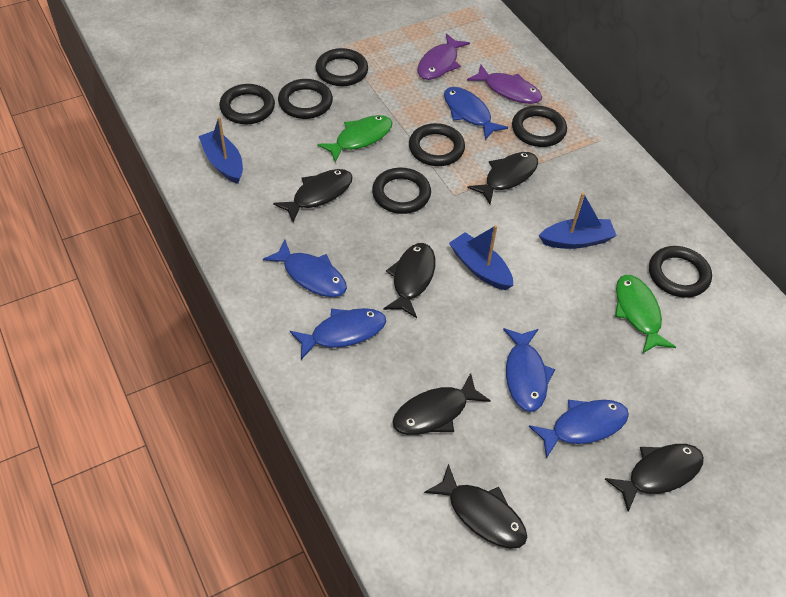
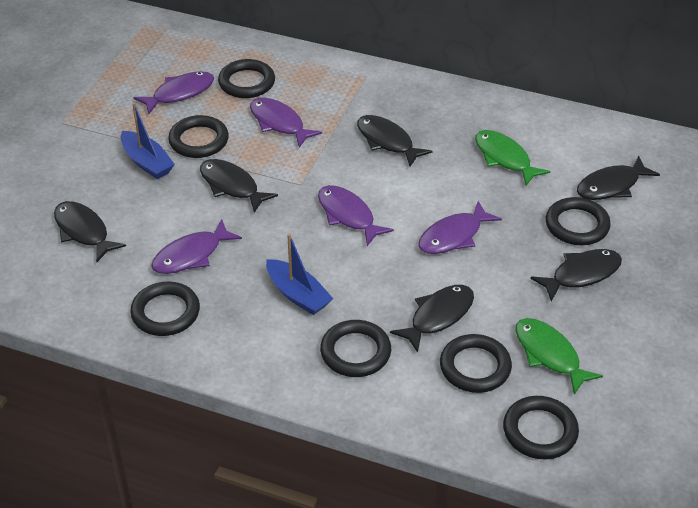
blue boat: 3 -> 2
blue fish: 5 -> 0
purple fish: 2 -> 5

